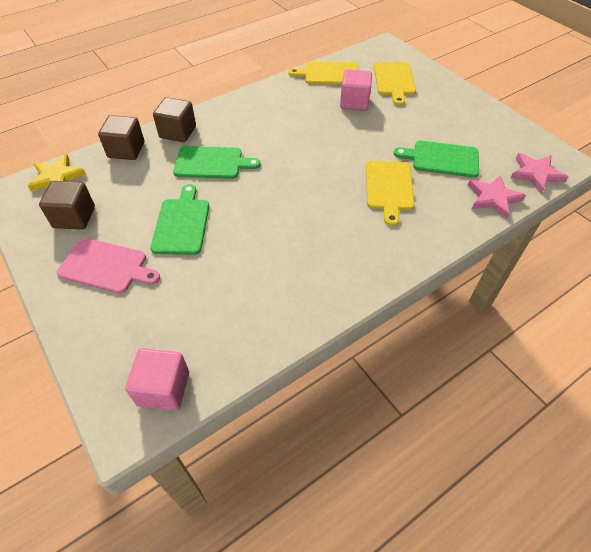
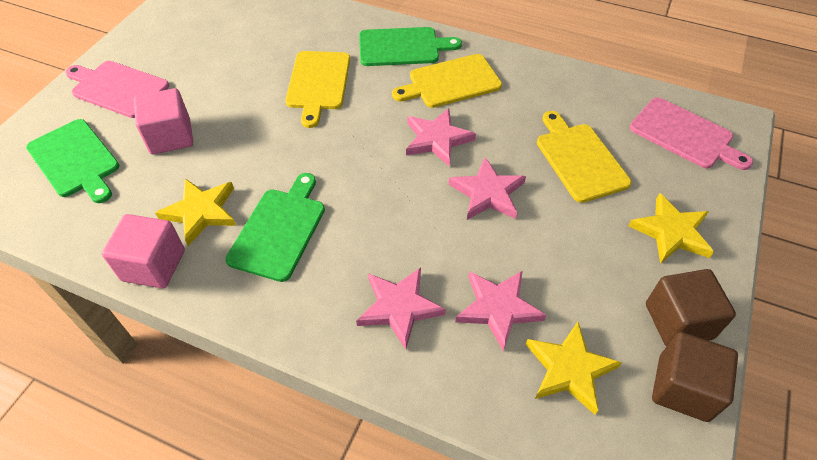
brown cube: 3 -> 2
pink cutting board: 1 -> 2
pink star: 2 -> 4
yellow star: 1 -> 3

